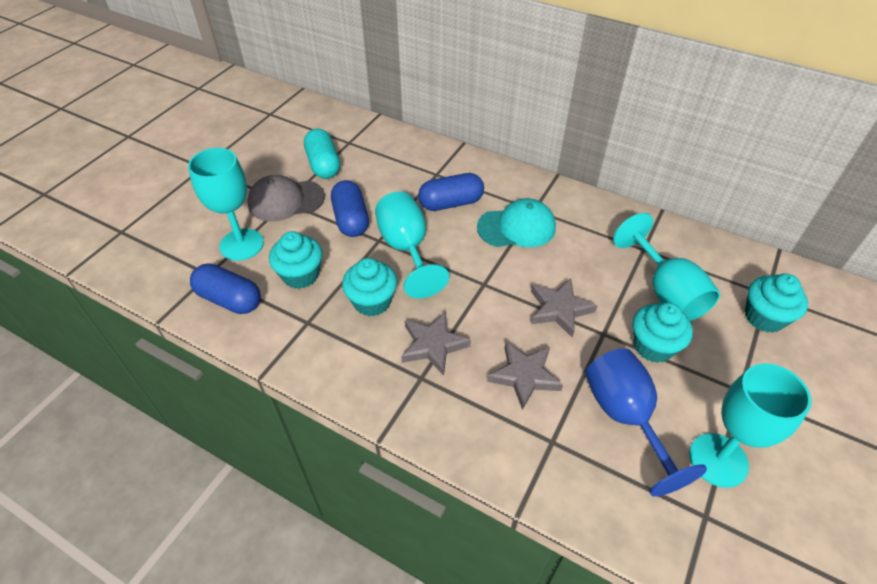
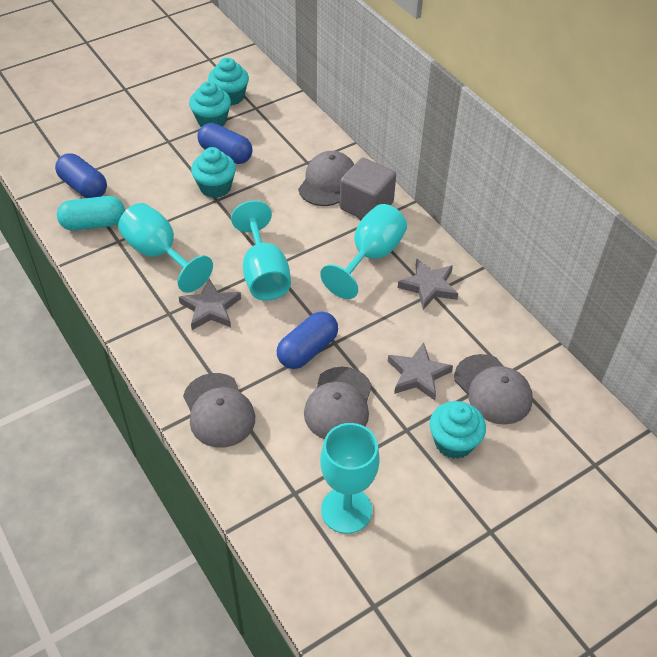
blue goblet: 1 -> 0
grey cap: 1 -> 4
grey cube: 0 -> 1
turquoise cap: 1 -> 0

